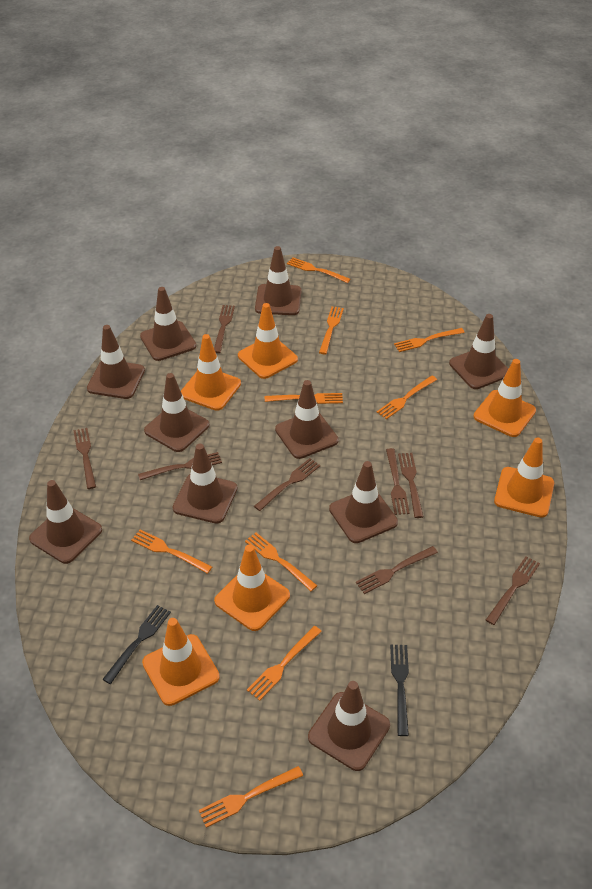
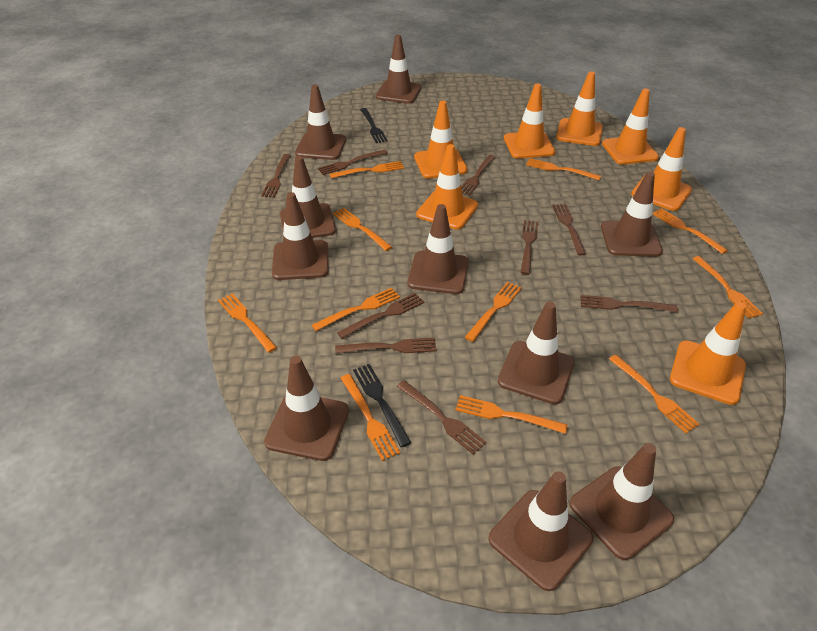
brown fork: 8 -> 9
orange fork: 9 -> 11
orange traffic cone: 6 -> 7

